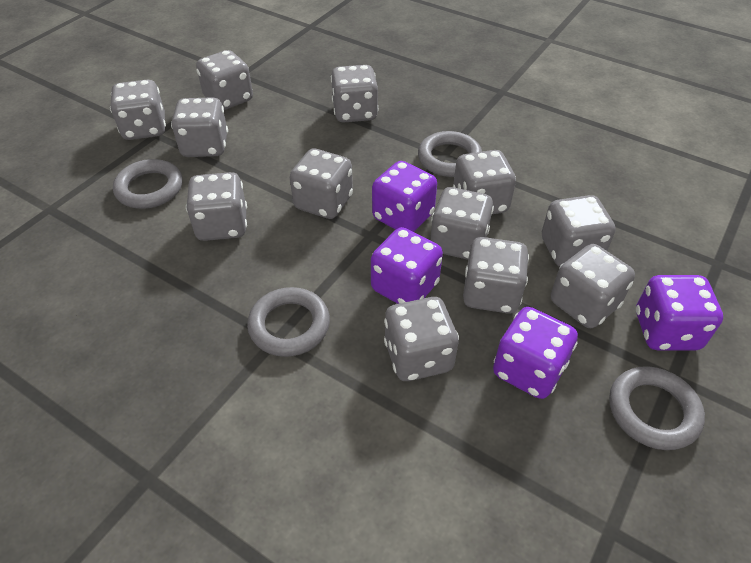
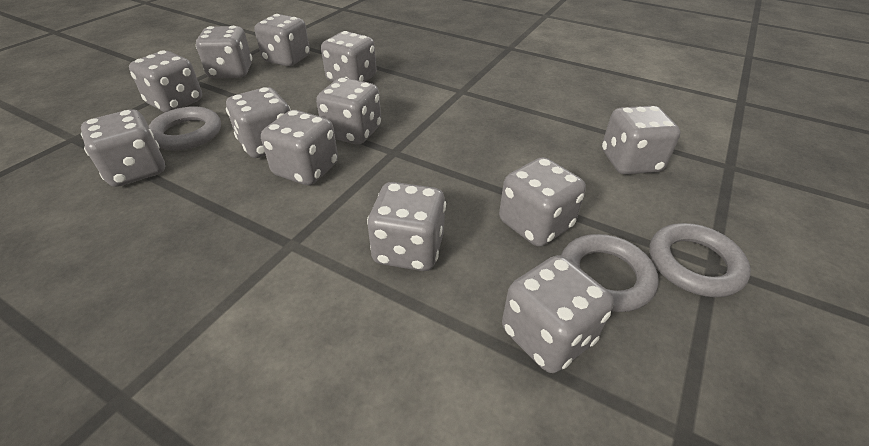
grey ring: 4 -> 3
purple dice: 4 -> 0

